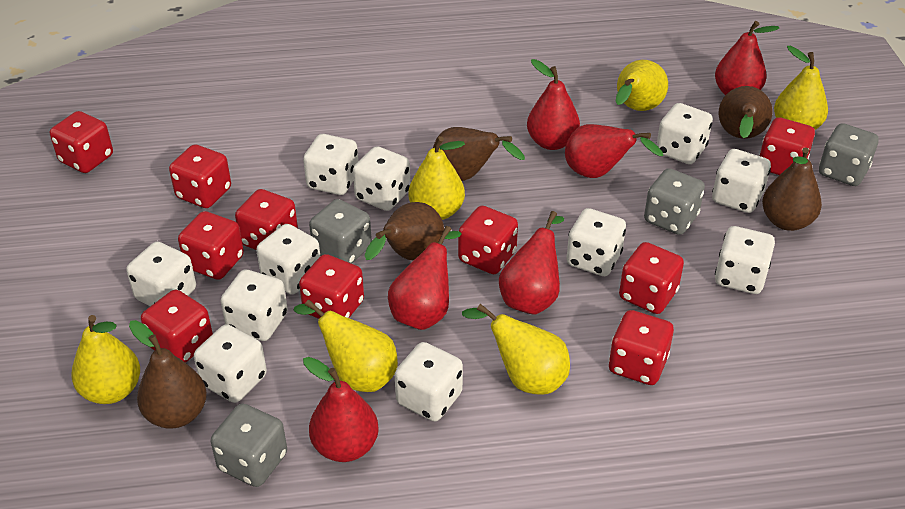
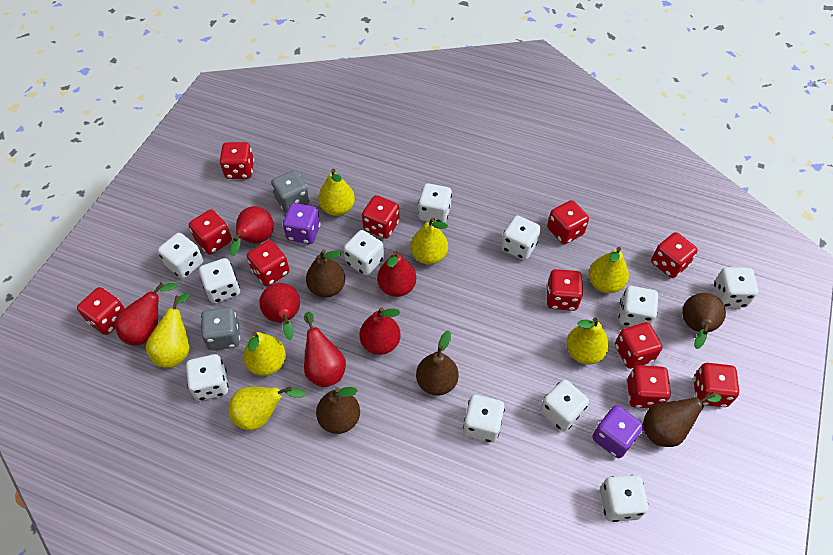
grey dice: 4 -> 2
purple dice: 0 -> 2
red dice: 10 -> 11
yellow pear: 6 -> 7

